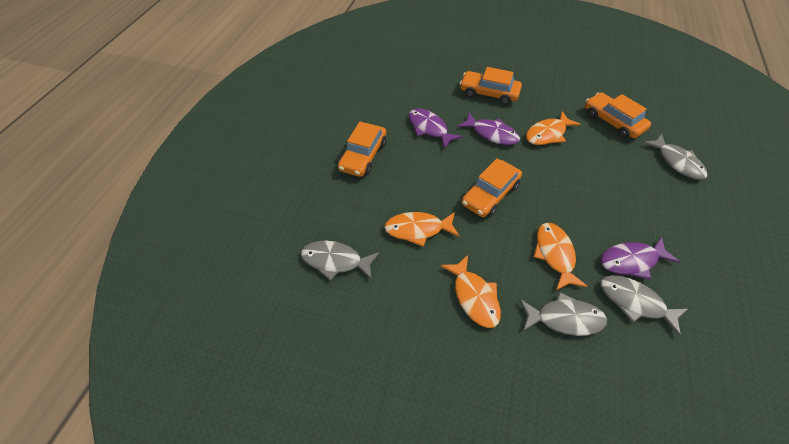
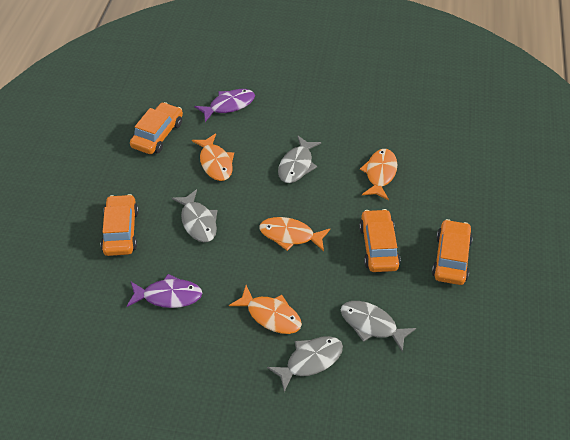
purple fish: 3 -> 2

